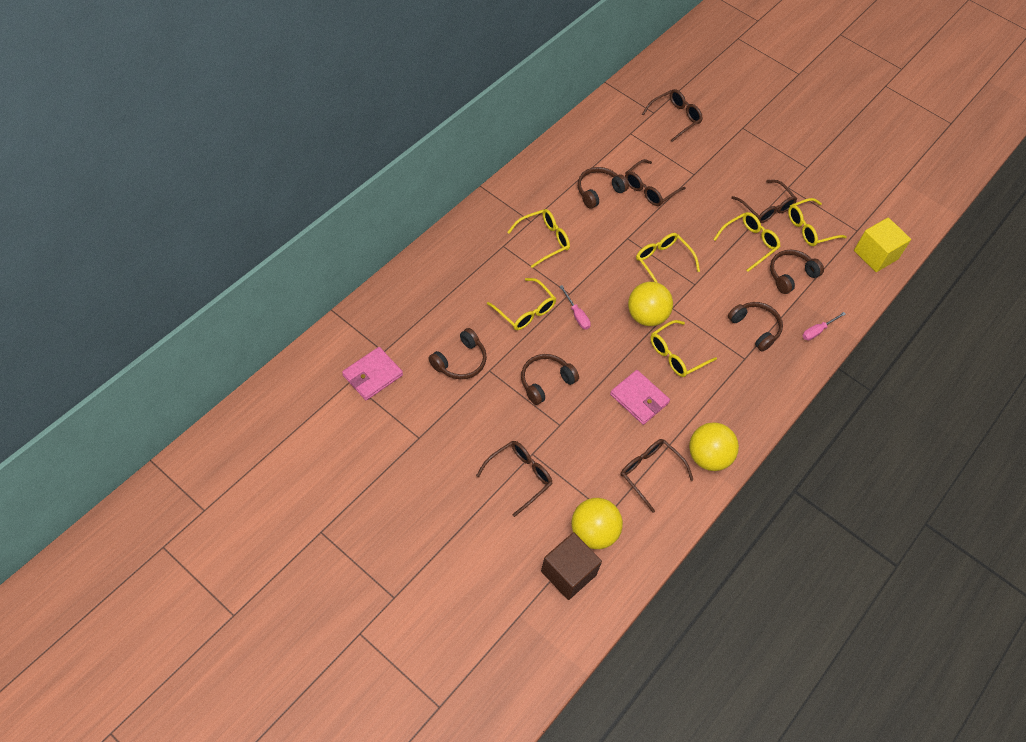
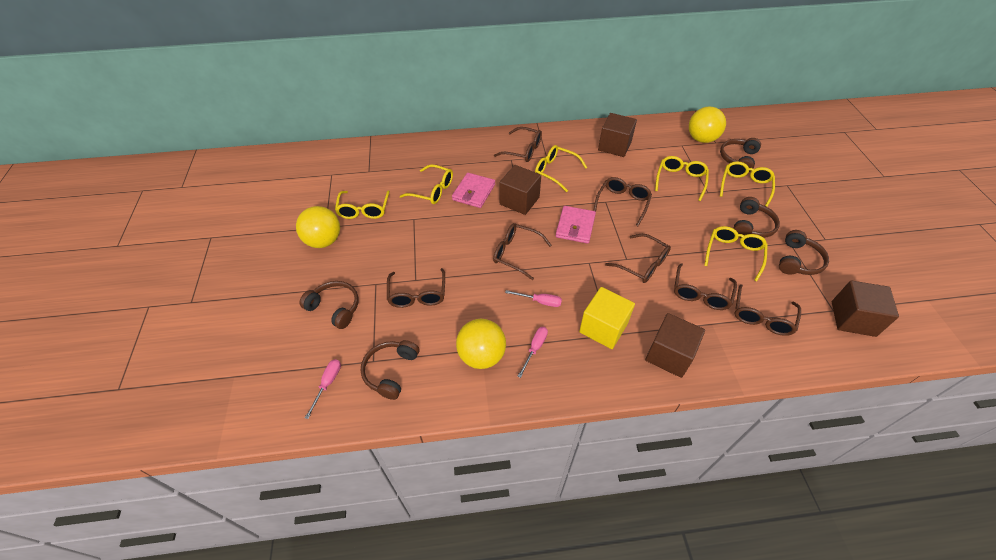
brown cube: 1 -> 4
brown glasses: 5 -> 7
pink screwdriver: 2 -> 3

